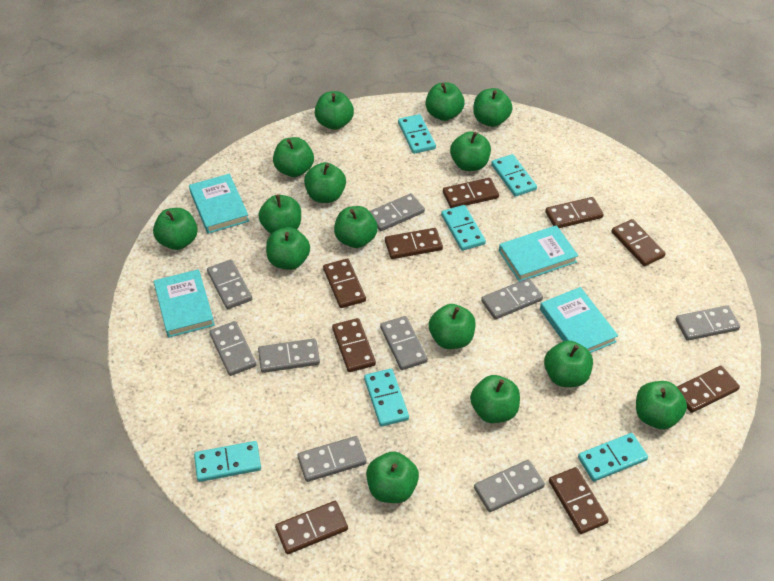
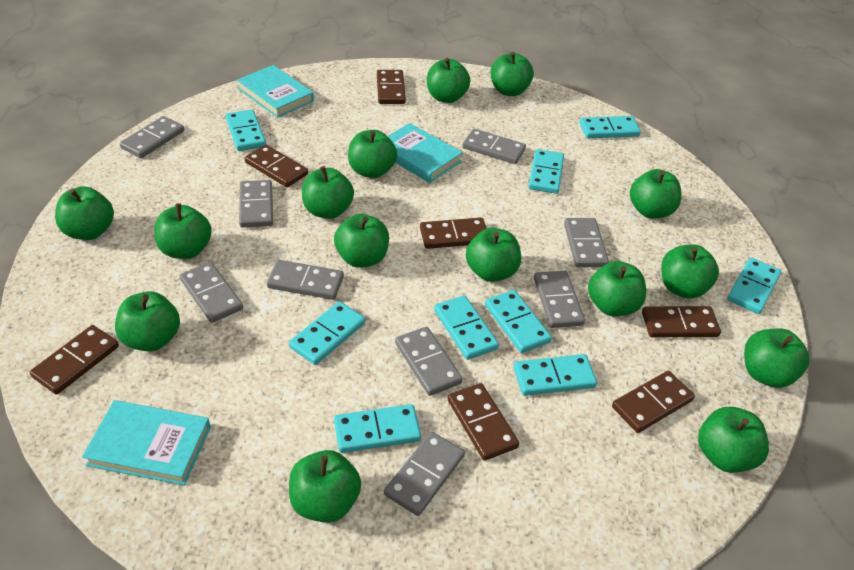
brown domino: 9 -> 7
turquoise book: 4 -> 3
turquoise domino: 6 -> 9

